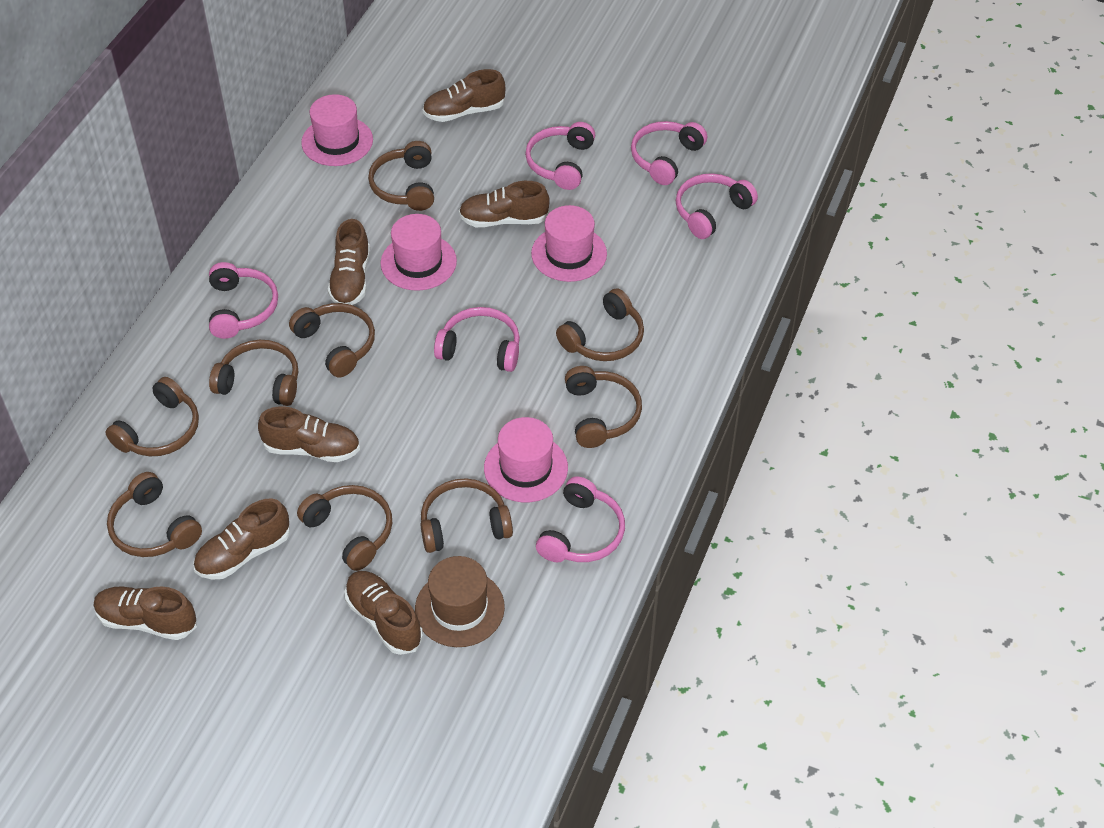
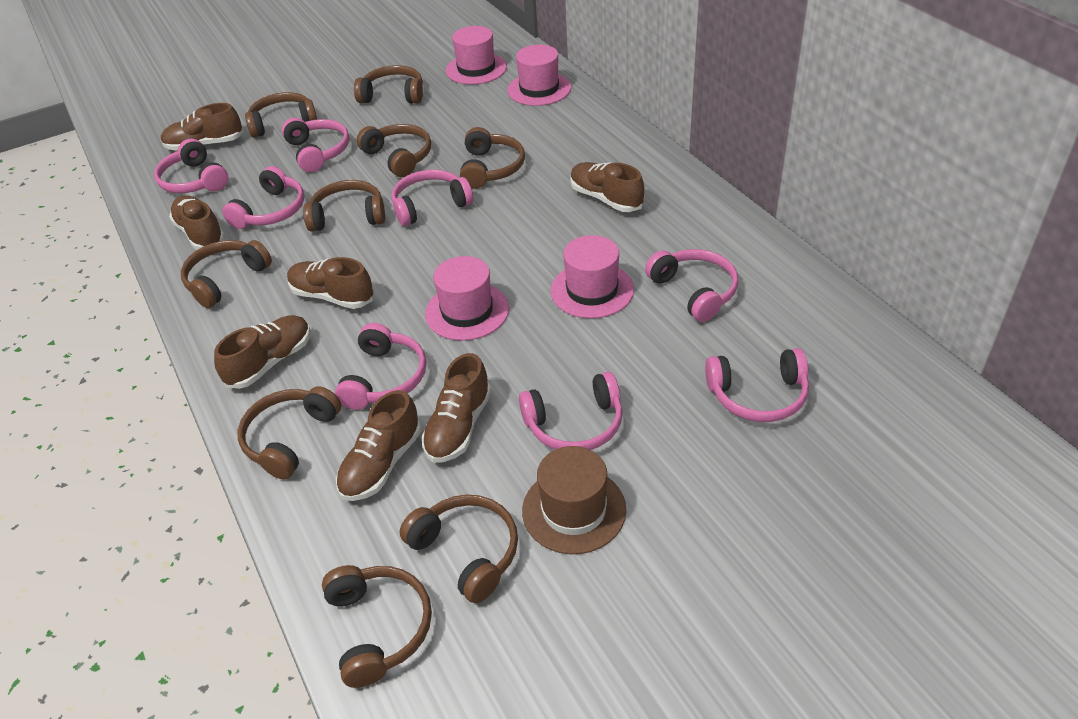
pink headphones: 6 -> 8

